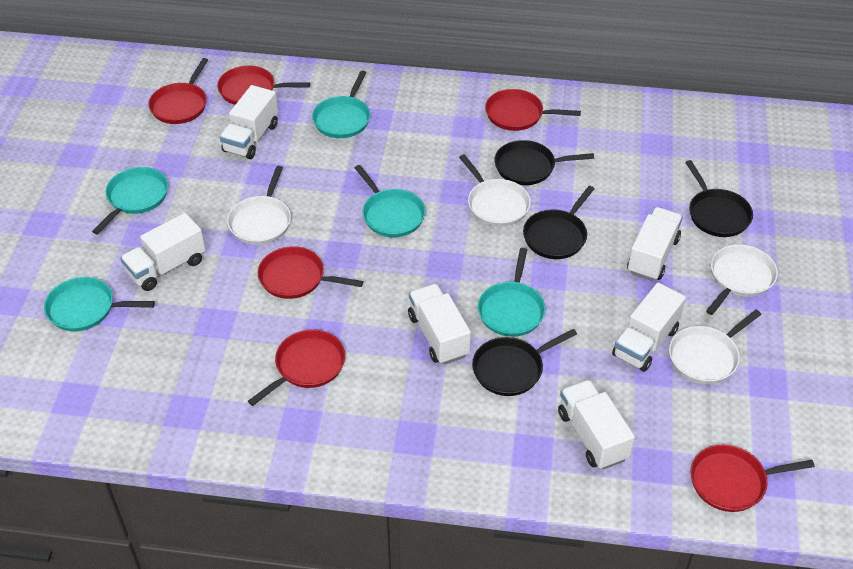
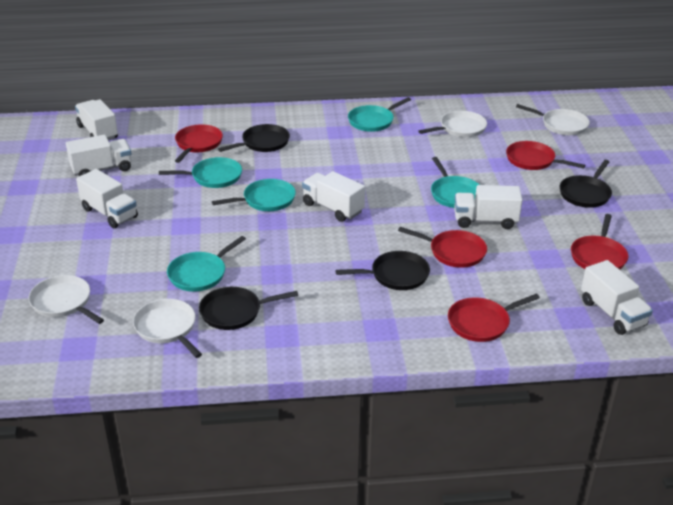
red pan: 6 -> 5

